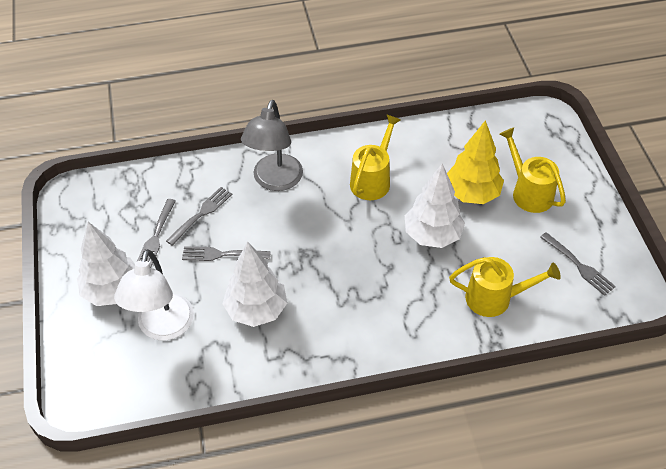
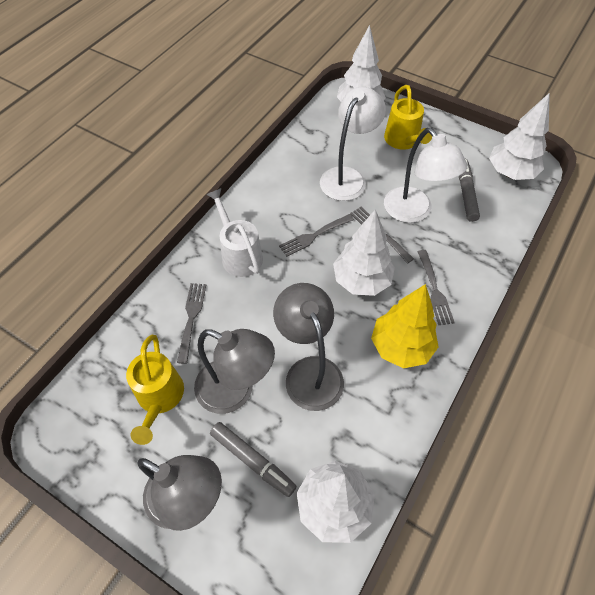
grey lamp: 1 -> 3
grey marker: 0 -> 2
white lamp: 1 -> 2
white tree: 3 -> 4
white watering can: 0 -> 1
yellow watering can: 3 -> 2

